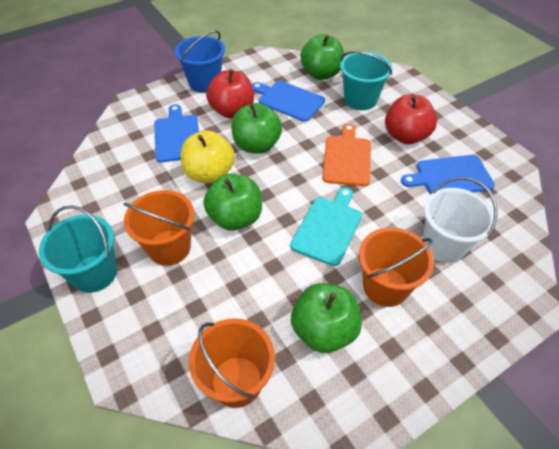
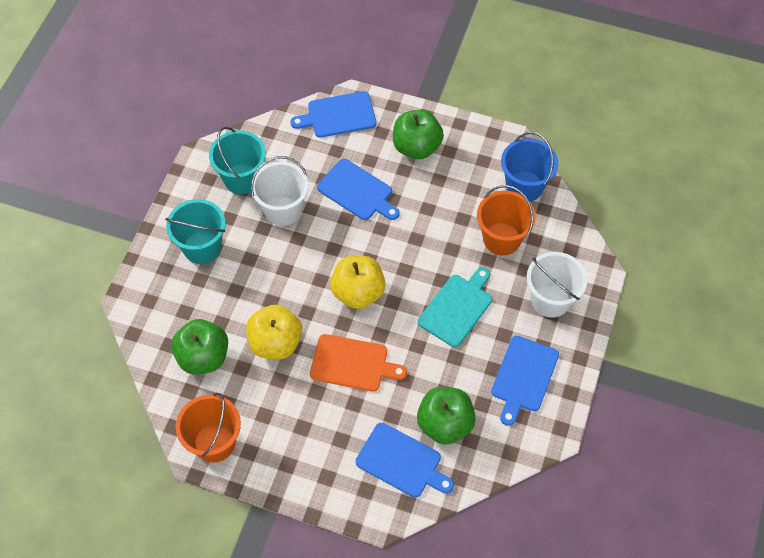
blue cutting board: 3 -> 4
green apple: 4 -> 3
orange bucket: 3 -> 2
red apple: 2 -> 0
white bucket: 1 -> 2
yellow apple: 1 -> 2

